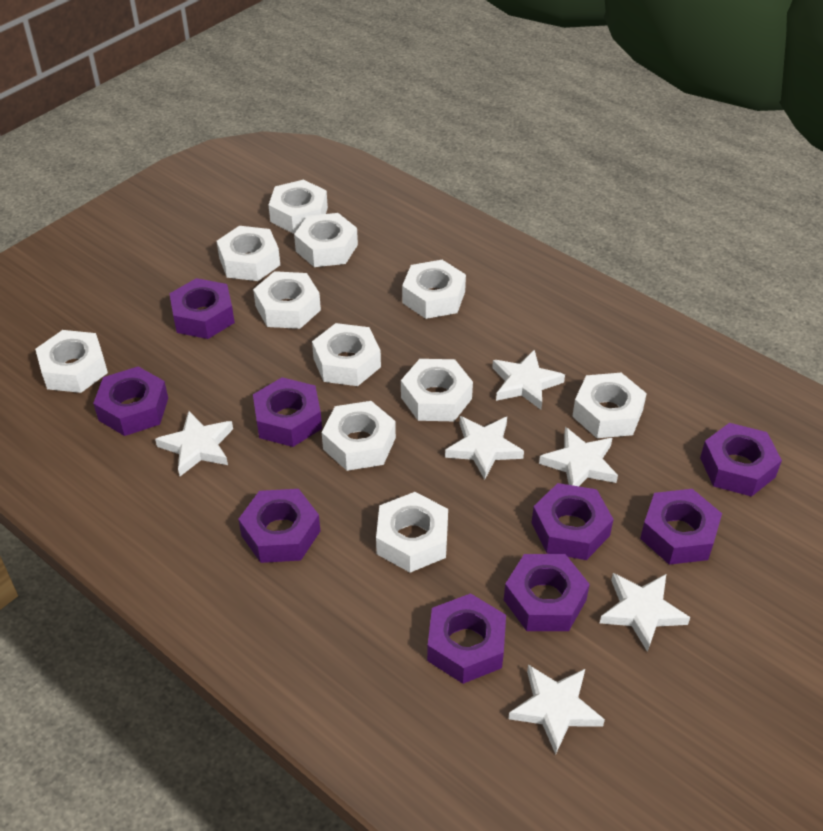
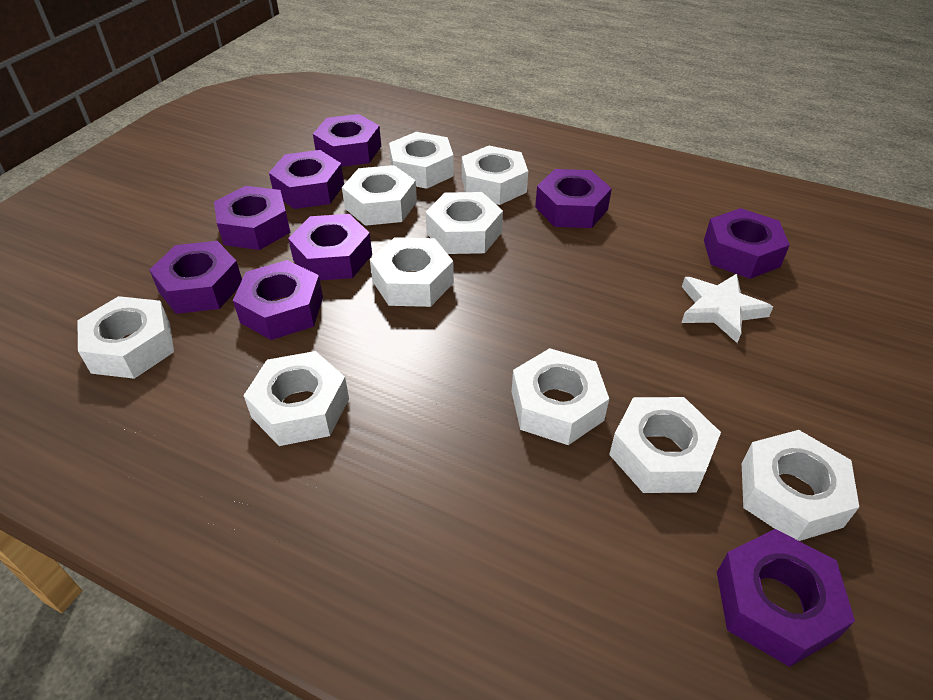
white nut: 11 -> 10
white star: 6 -> 1

